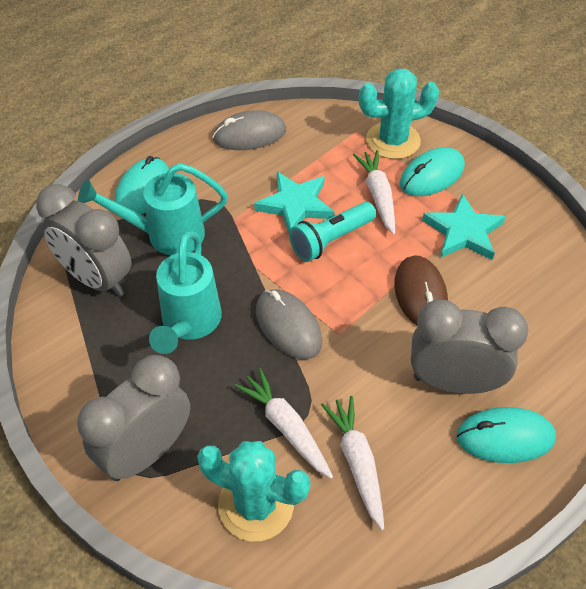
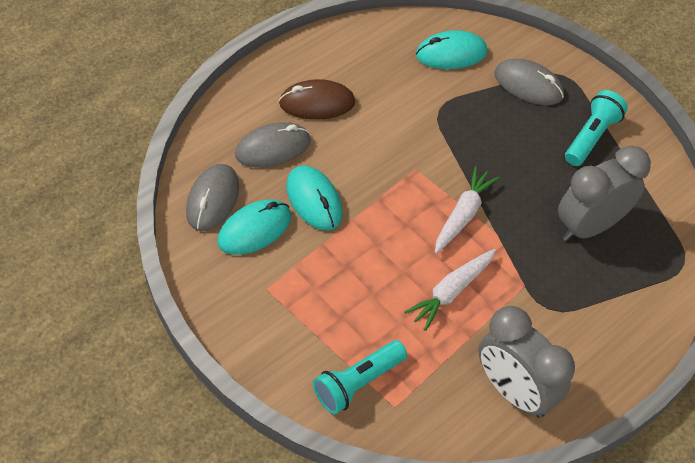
grey clock: 3 -> 2
grey mouse: 2 -> 3
turquoise cactus: 2 -> 0
turquoise flashlight: 1 -> 2
turquoise star: 2 -> 0
turquoise watering can: 2 -> 0
white carrot: 3 -> 2

